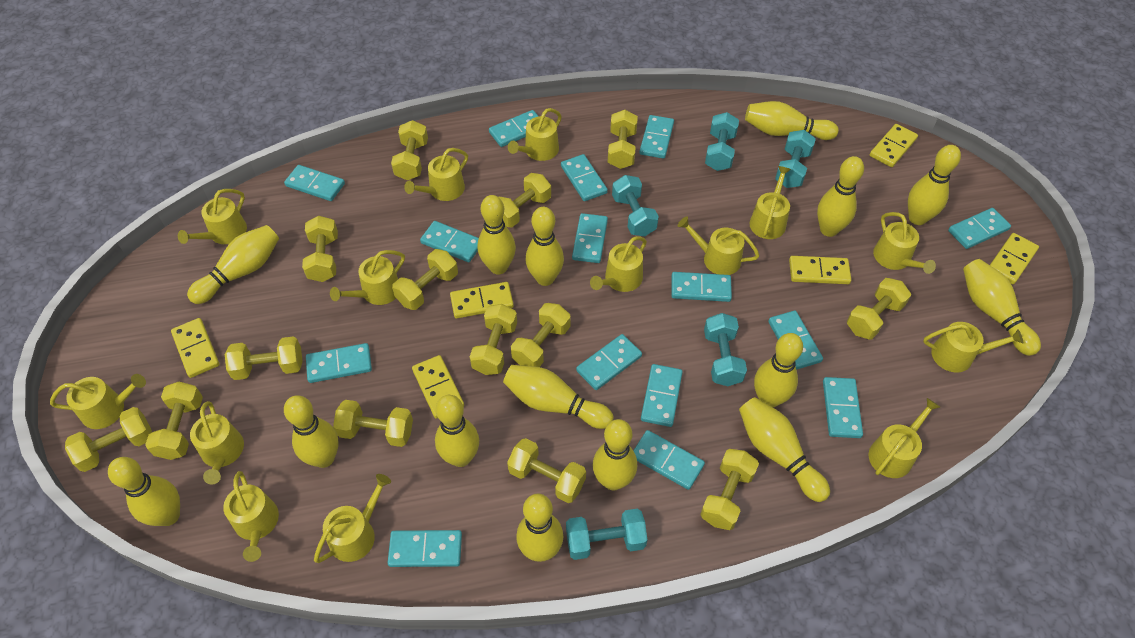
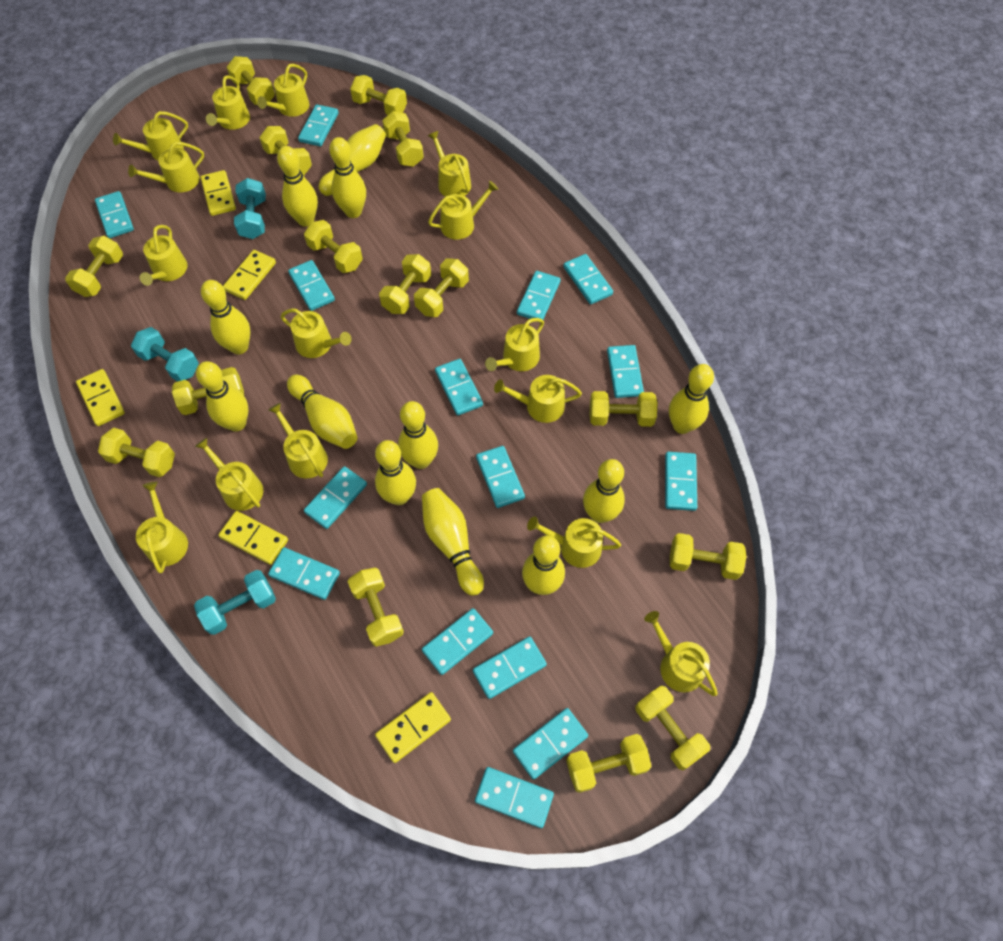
turquoise dumbbell: 5 -> 3
yellow bowling pin: 15 -> 12
yellow domino: 6 -> 5
yellow dumbbell: 14 -> 15
yellow watering can: 14 -> 15

